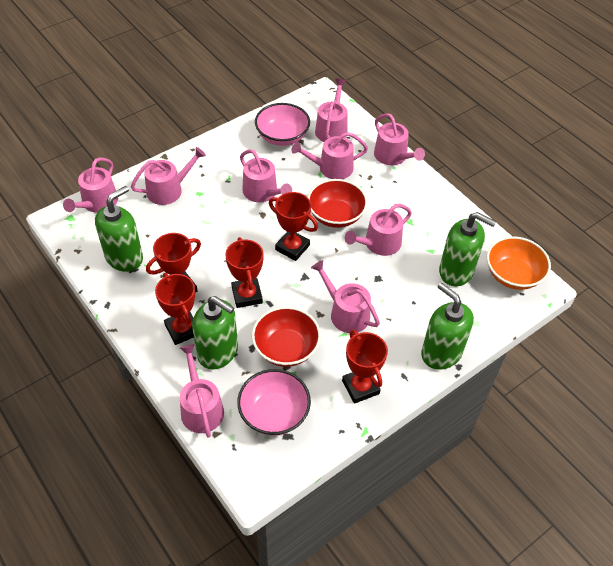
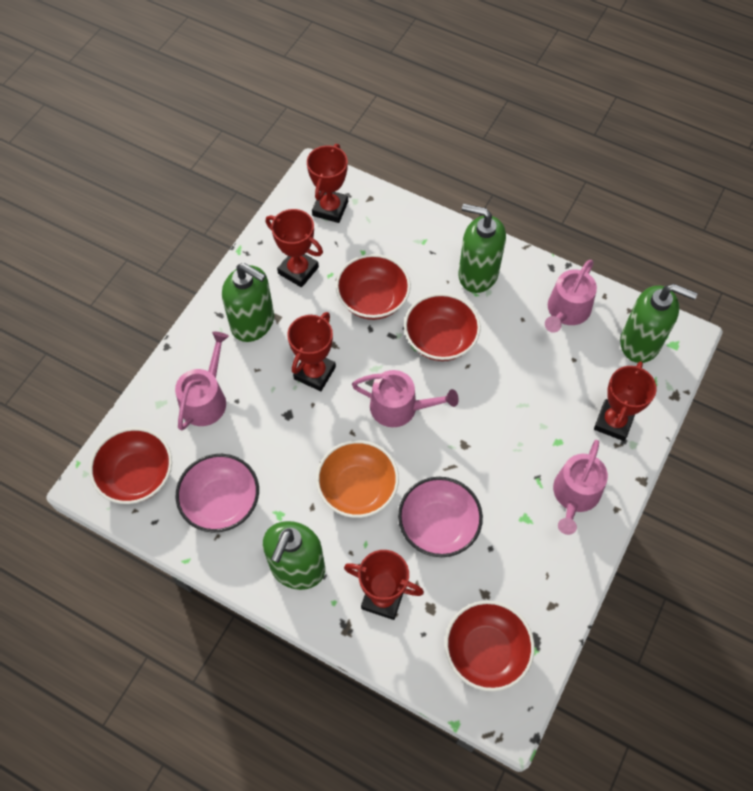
pink watering can: 9 -> 4
red bowl: 2 -> 4

